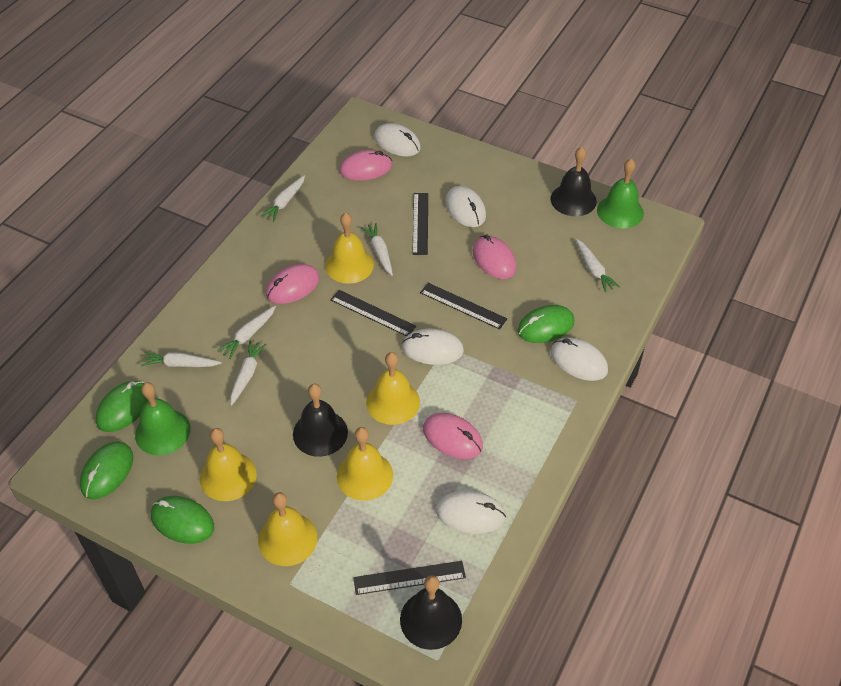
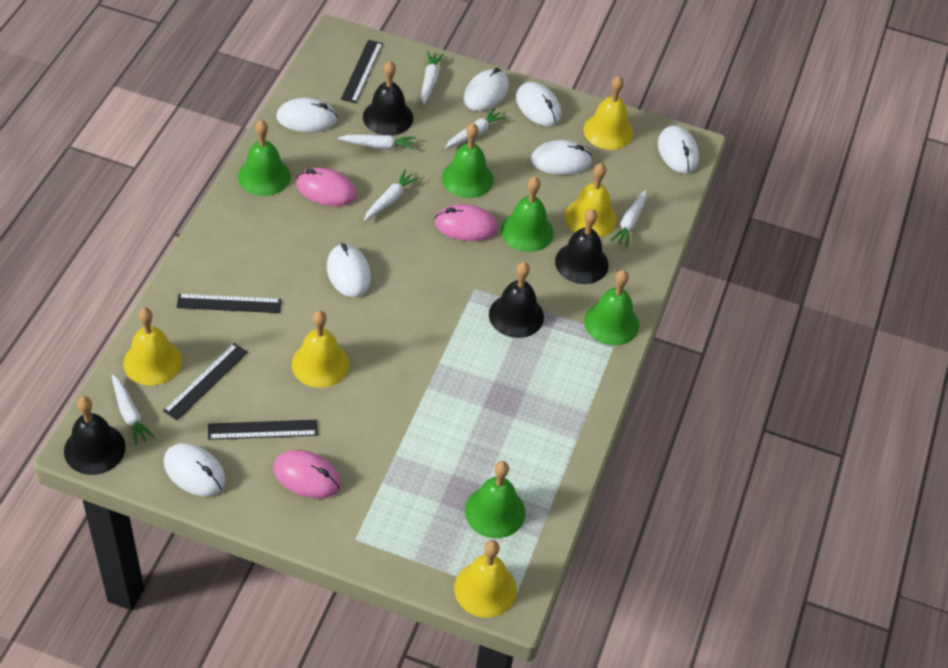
black bell: 3 -> 4
green bell: 2 -> 5
green mouse: 4 -> 0
pink mouse: 4 -> 3
white mouse: 5 -> 7

